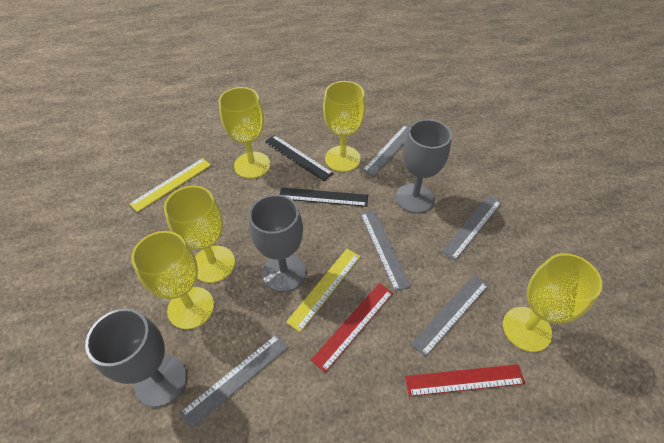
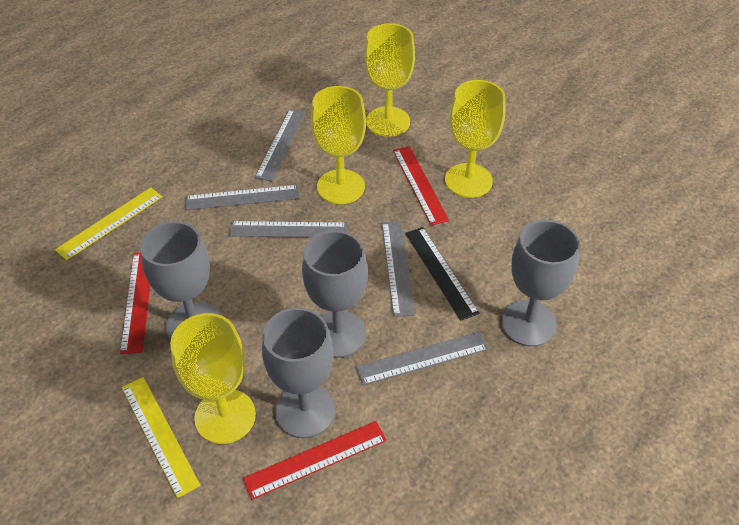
black ruler: 2 -> 1
grey goblet: 3 -> 4
red ruler: 2 -> 3
yellow goblet: 5 -> 4

